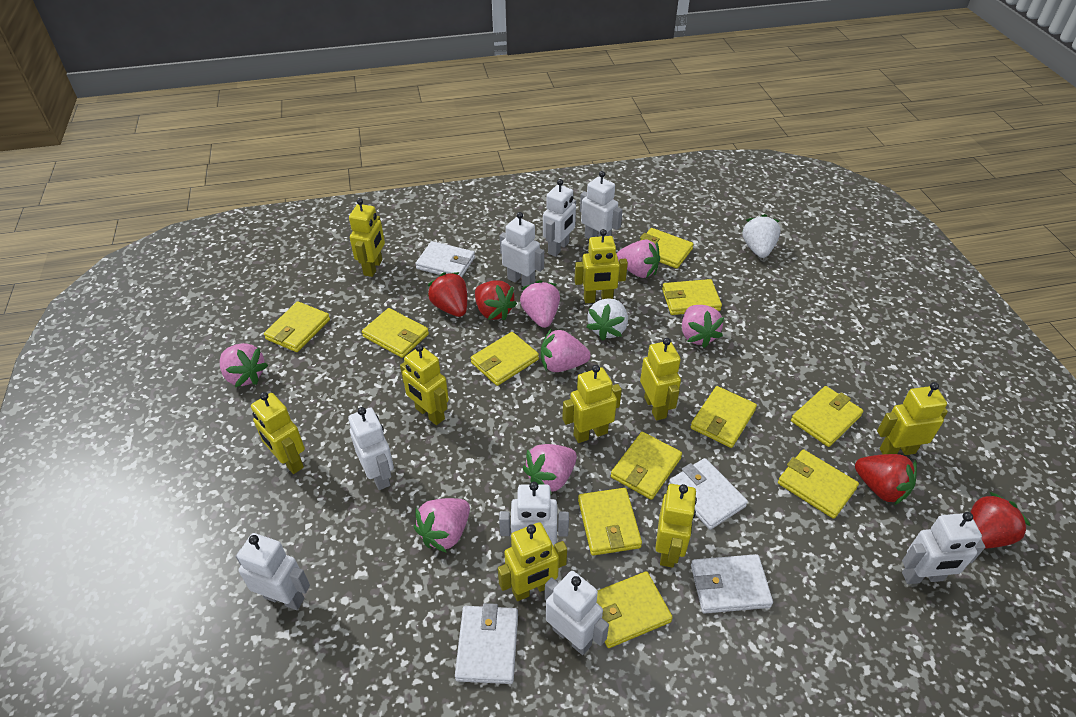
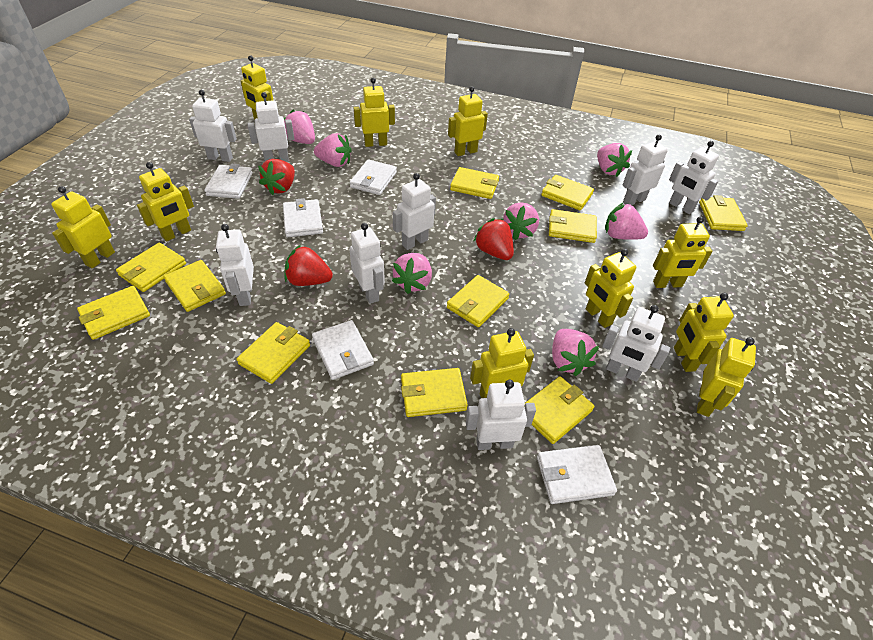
red strawberry: 4 -> 3
white robot: 8 -> 9
white strawberry: 2 -> 0
white wallet: 4 -> 5
yellow robot: 9 -> 10

